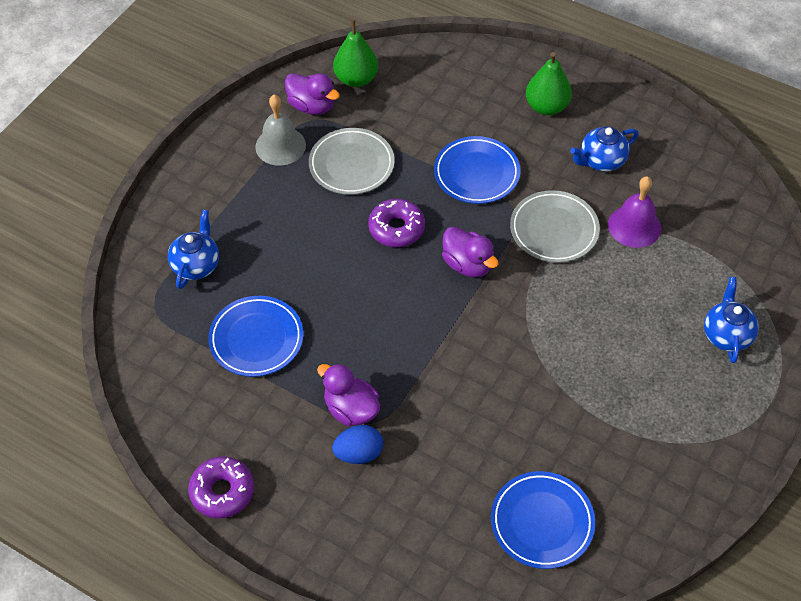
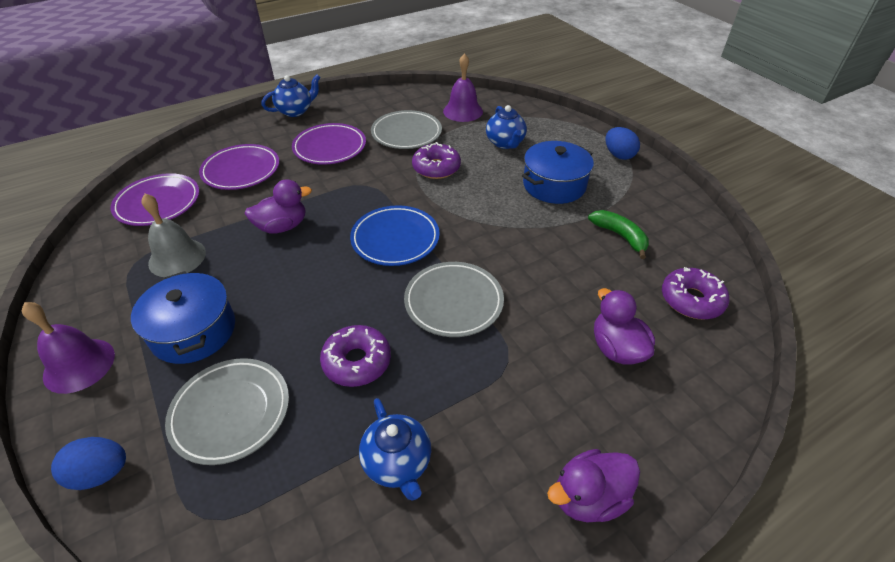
blue egg: 1 -> 2
blue plate: 3 -> 1
blue pot: 0 -> 2
green banana: 0 -> 1
green pear: 2 -> 0
grey plate: 2 -> 3
purple bell: 1 -> 2
purple donut: 2 -> 3
purple plate: 0 -> 3

